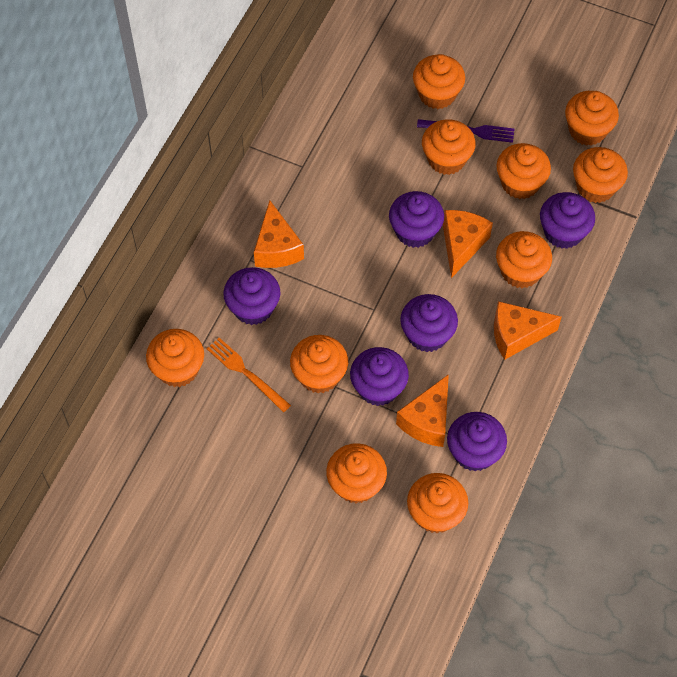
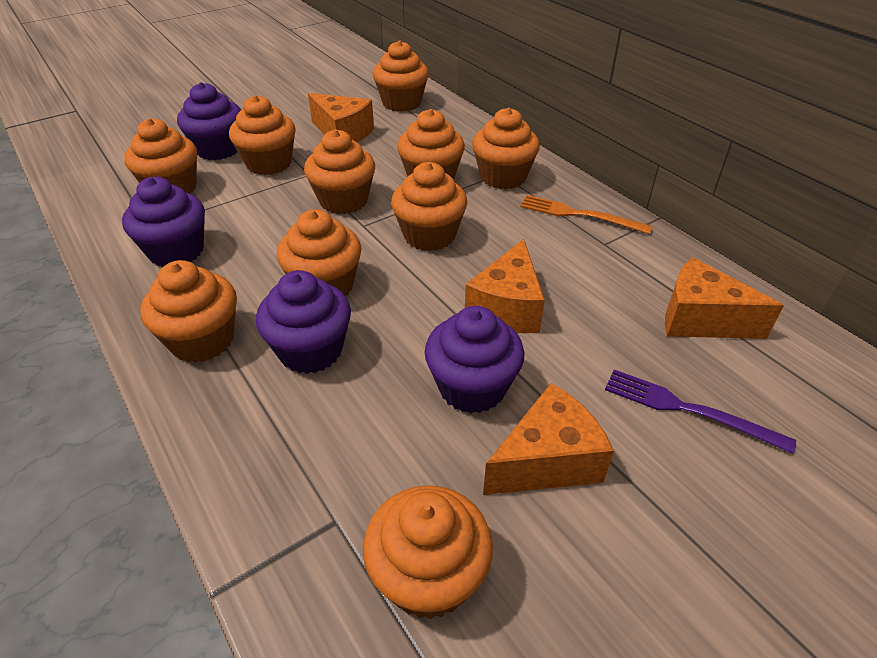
purple cupcake: 6 -> 4

